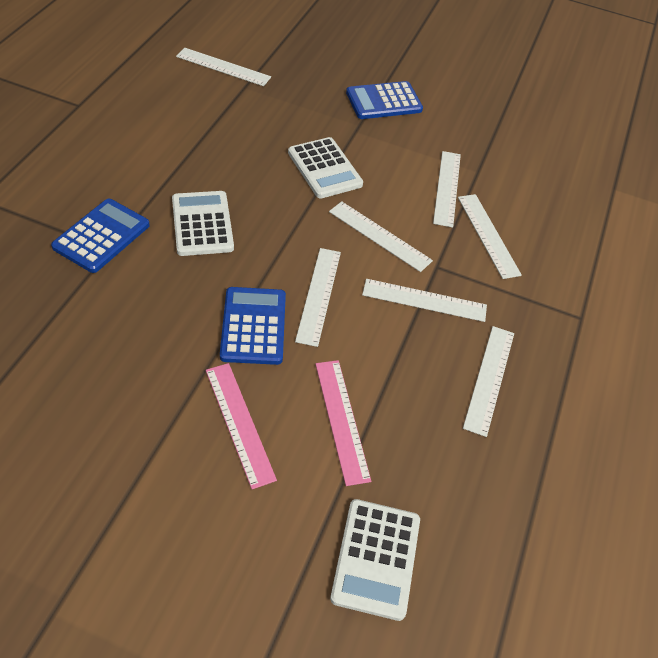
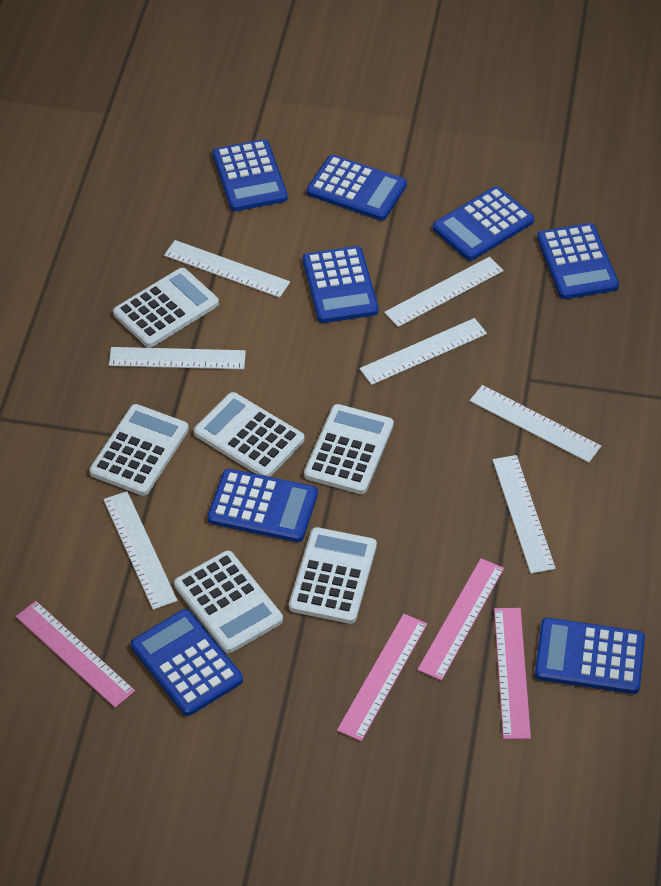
blue calculator: 3 -> 8
pink ruler: 2 -> 4
white calculator: 3 -> 6

